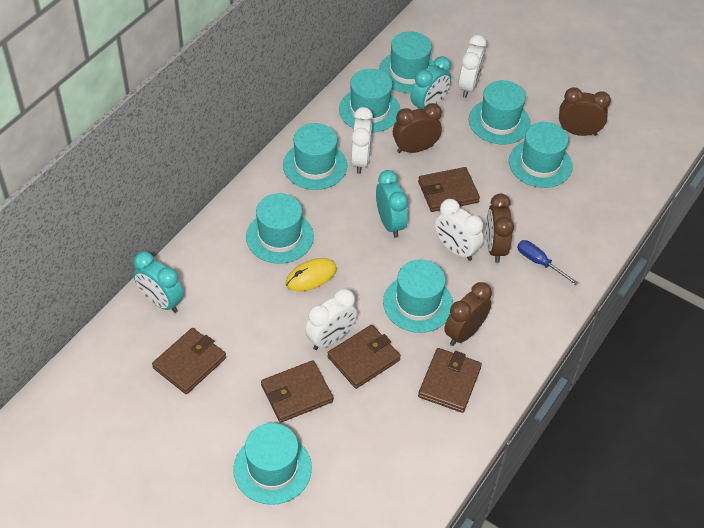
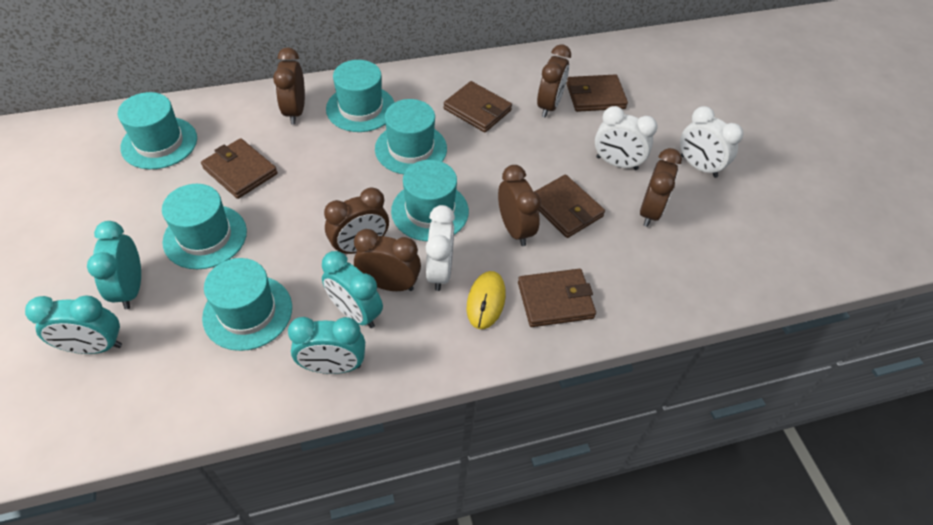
blue screwdriver: 1 -> 0
brown clock: 4 -> 6
turquoise clock: 3 -> 4
turquoise hat: 8 -> 6
white clock: 4 -> 3

